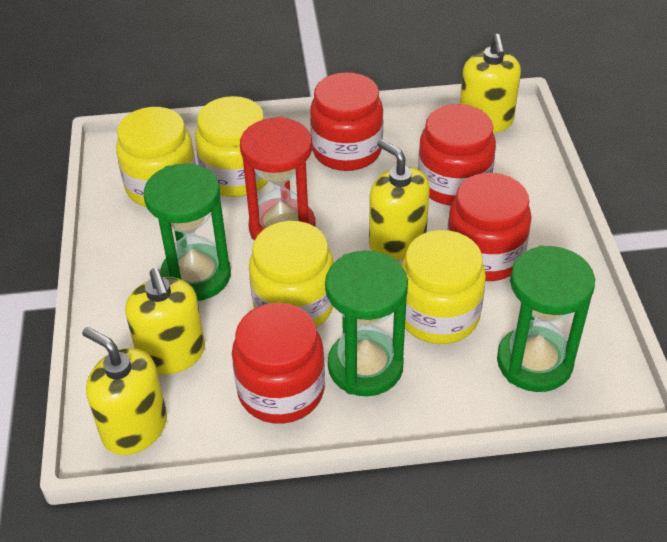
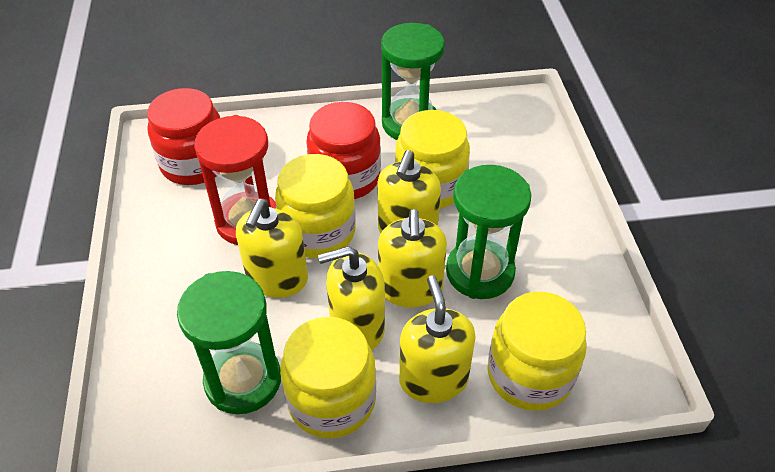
red jar: 4 -> 2
yellow soap dispenser: 4 -> 5

